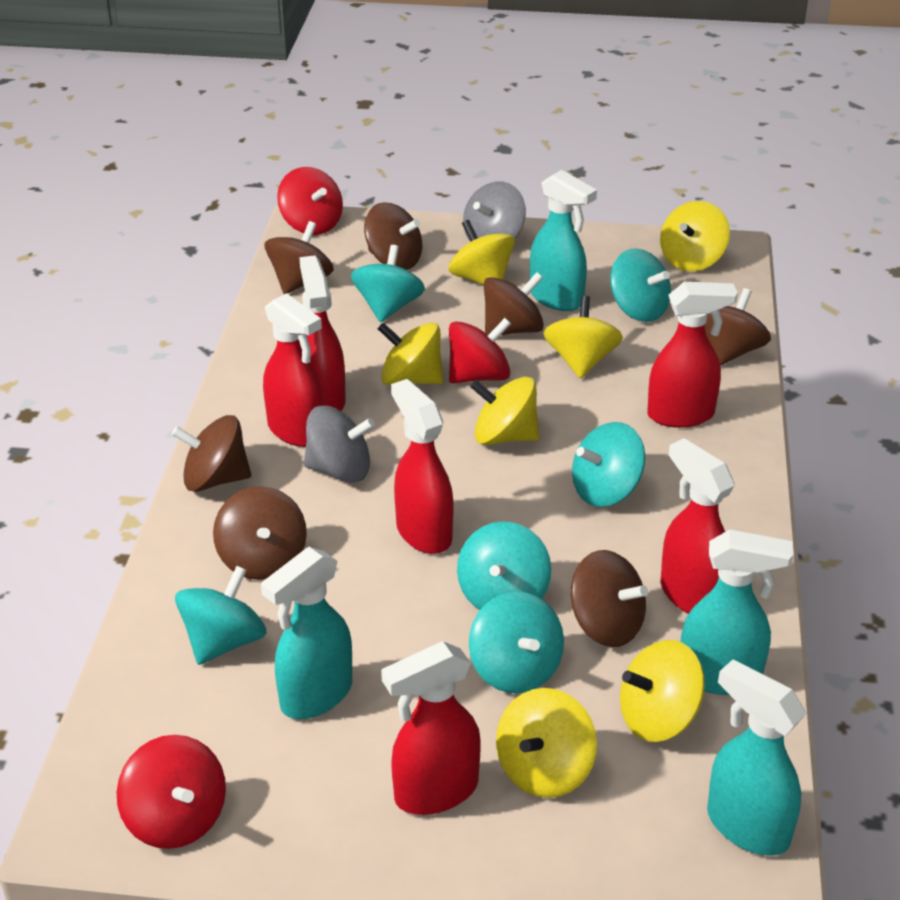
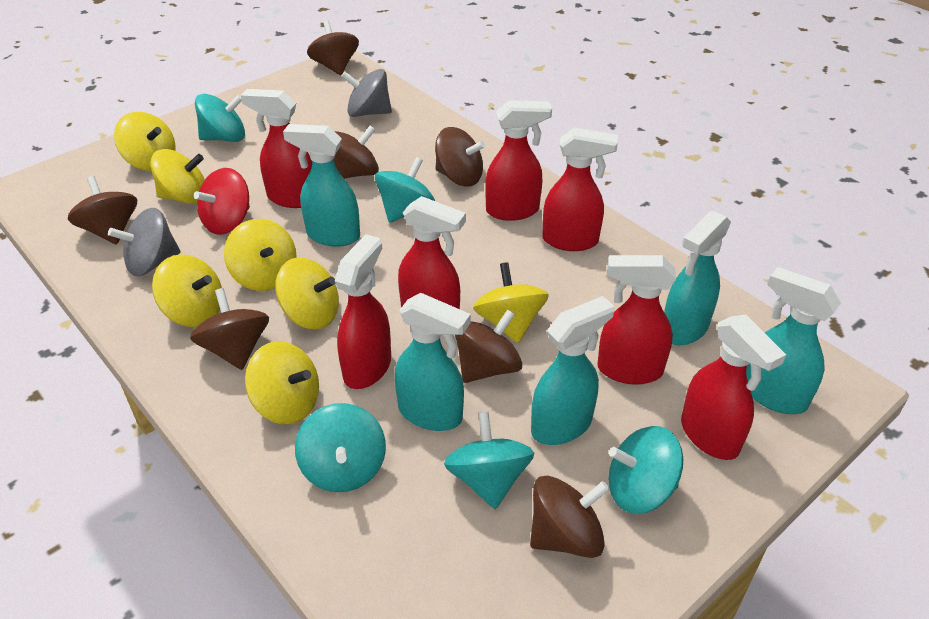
red spinning top: 3 -> 1
red spray bottle: 6 -> 7
turquoise spinning top: 6 -> 5
turquoise spray bottle: 4 -> 5

